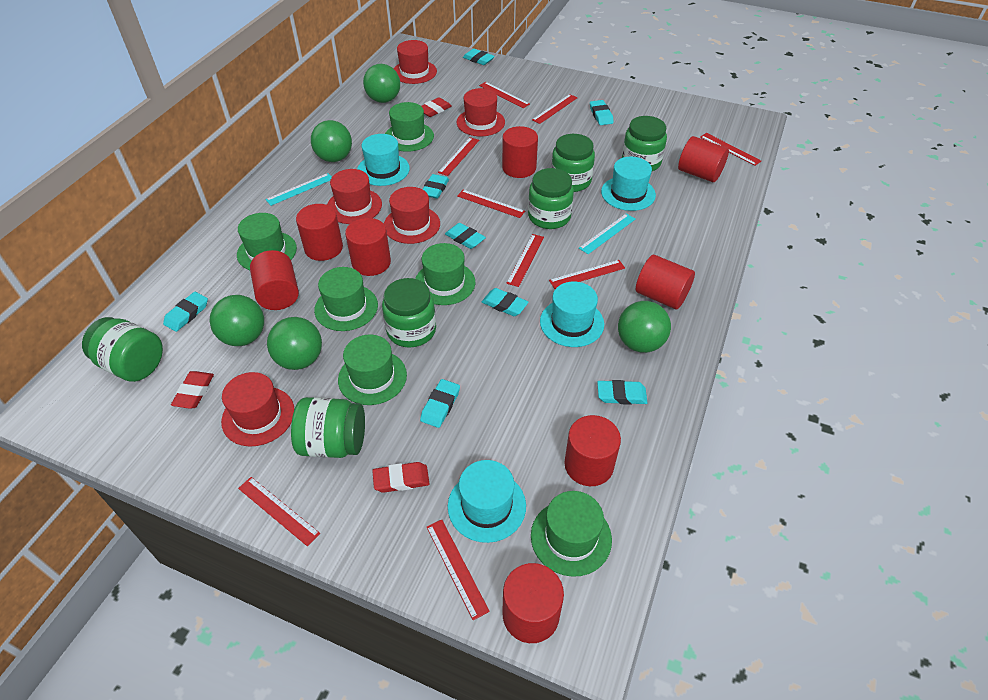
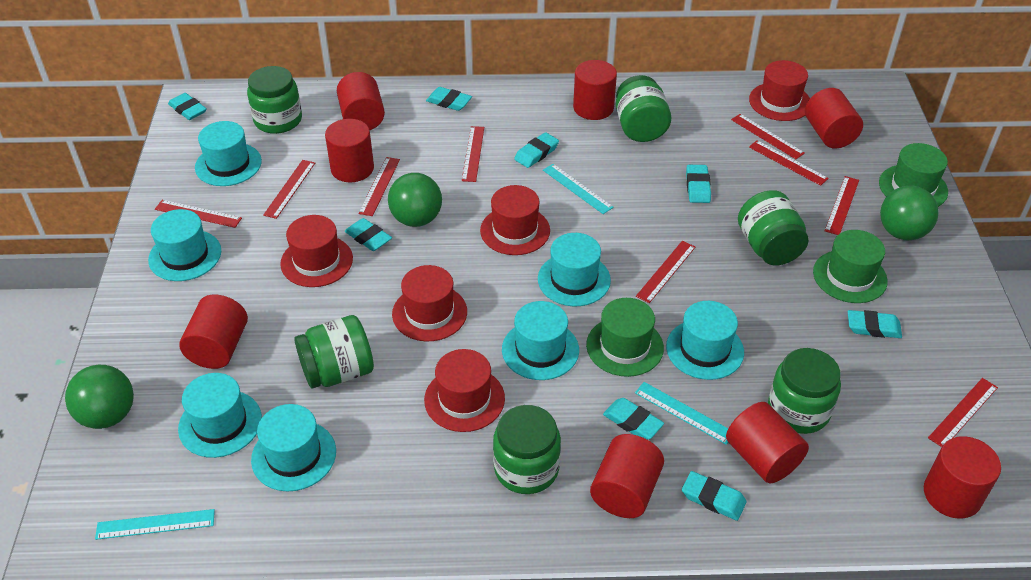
green ball: 5 -> 3
green hat: 6 -> 3
red eraser: 3 -> 0
turquoise hat: 4 -> 7
turquoise ruler: 2 -> 3

